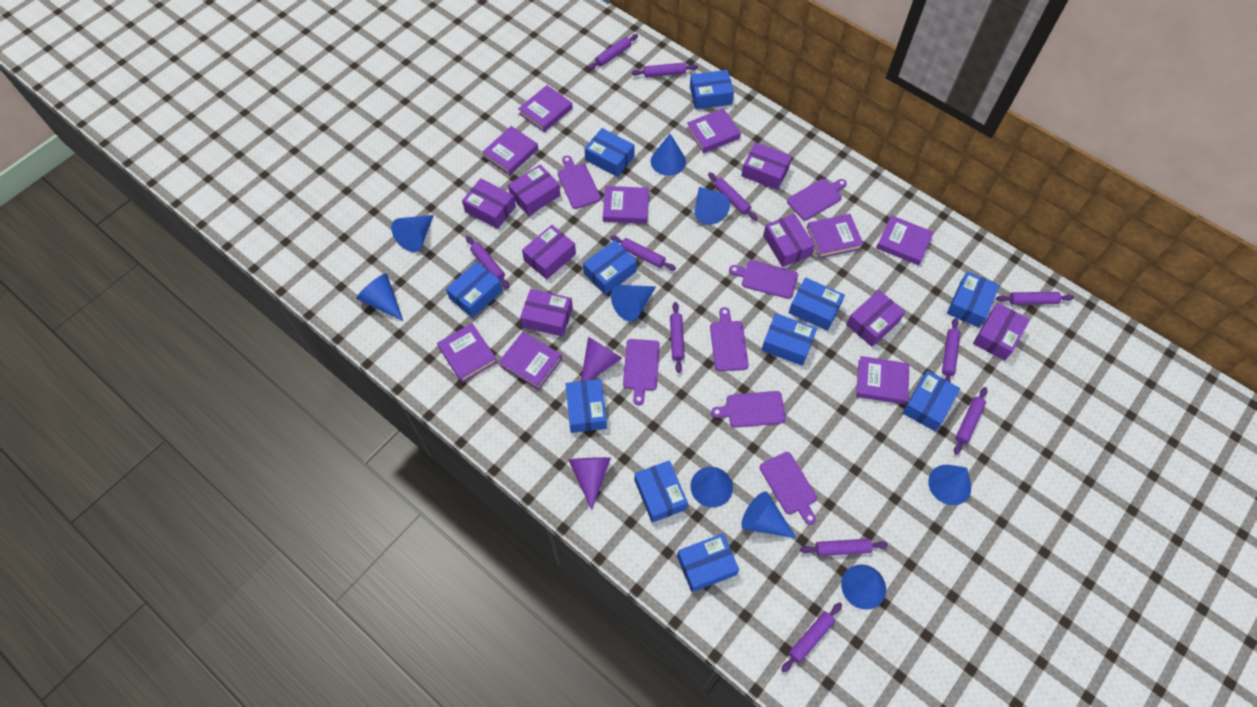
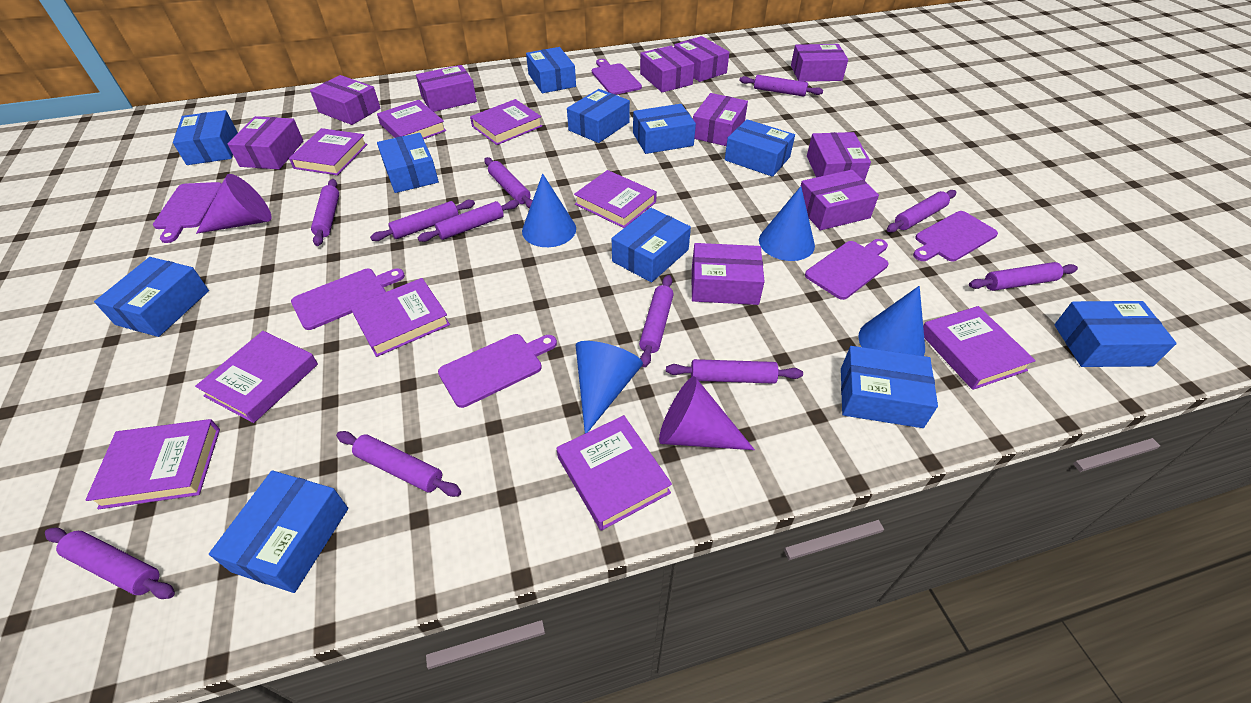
blue cone: 9 -> 4
purple box: 8 -> 10
purple cutting board: 7 -> 6

